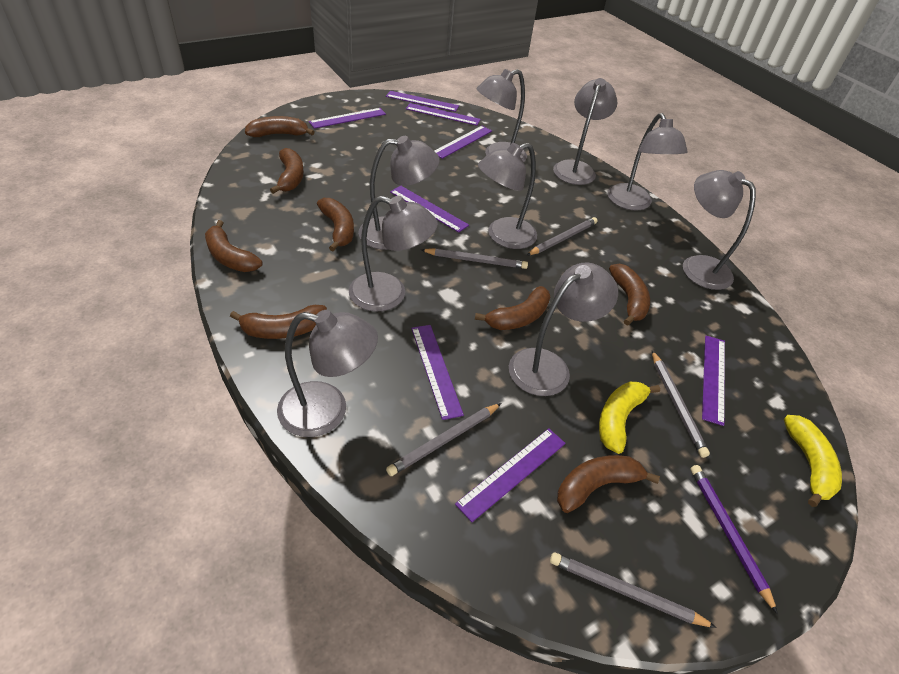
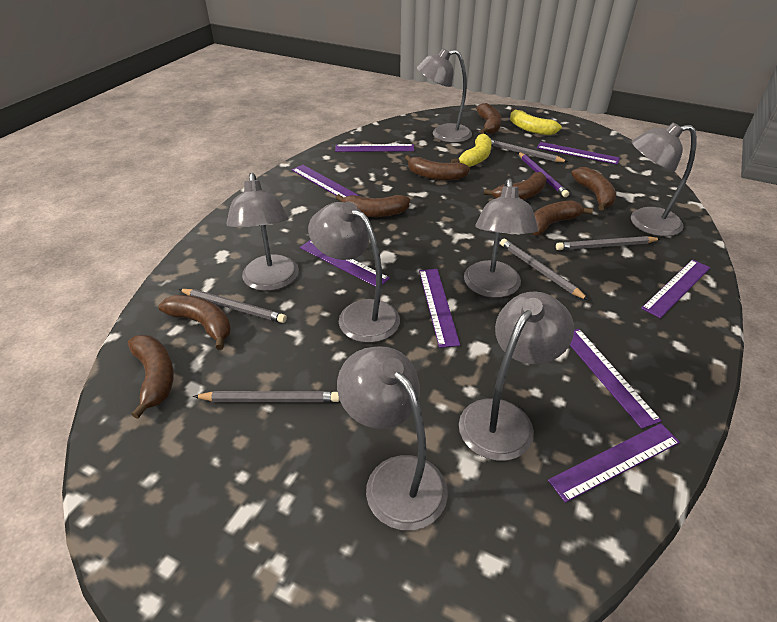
grey lamp: 9 -> 7

